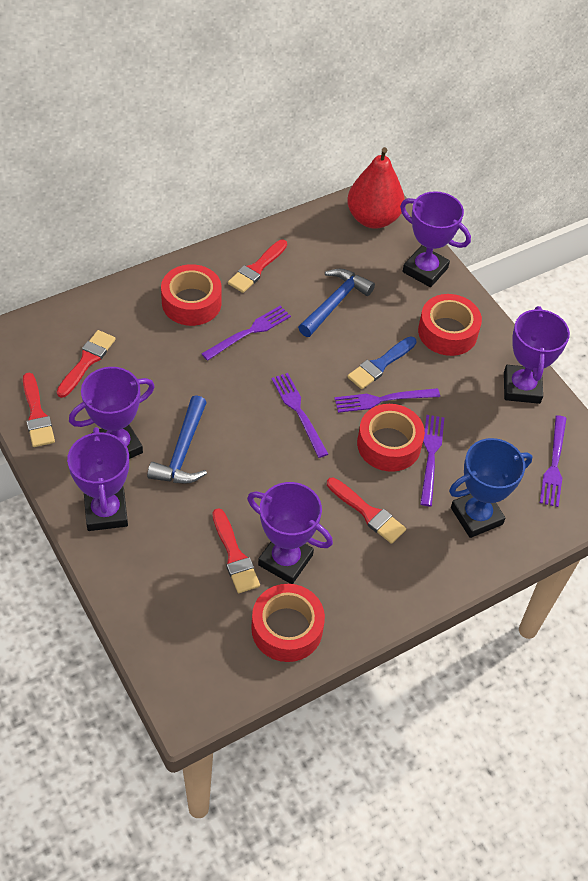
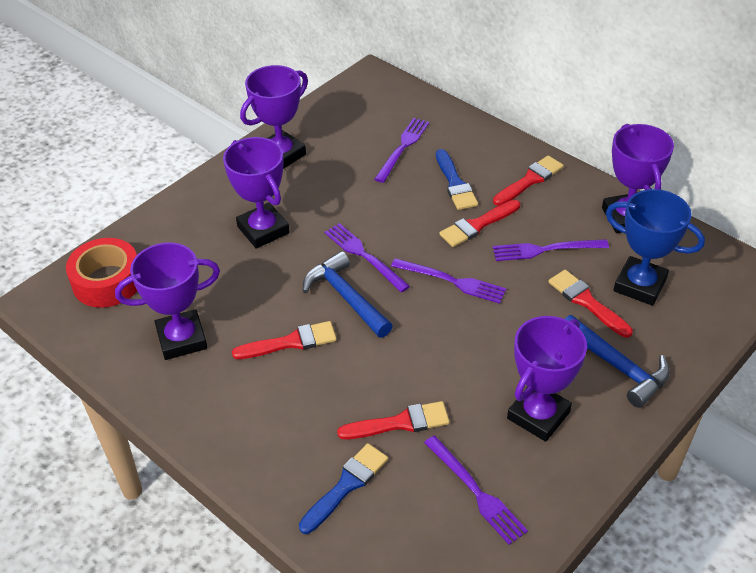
blue brush: 1 -> 2
red pear: 1 -> 0
red tape: 4 -> 1

